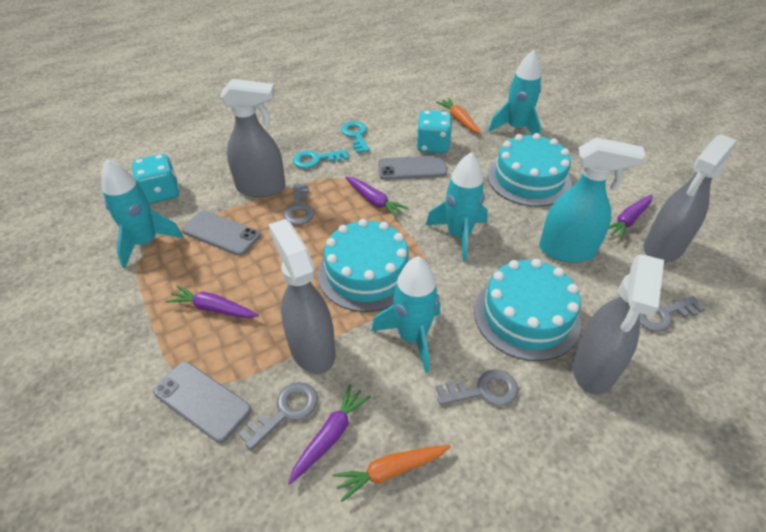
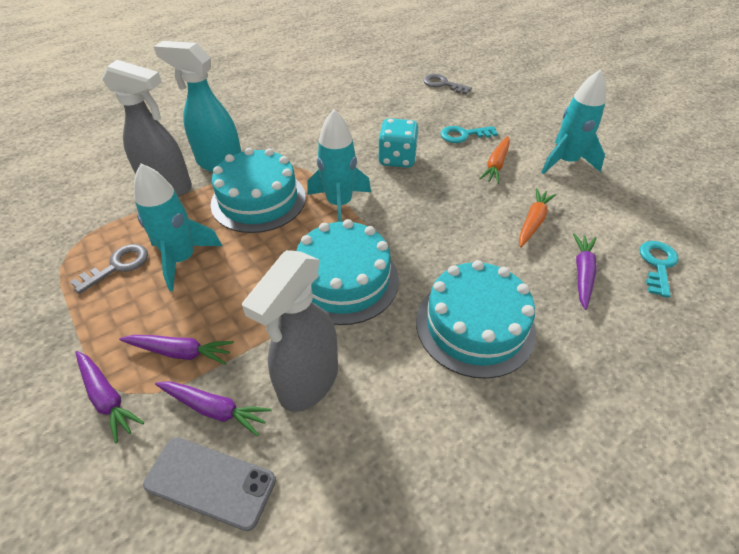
grey key: 4 -> 2
grey phone: 3 -> 1
grey spray bottle: 4 -> 2
turquoise dice: 2 -> 1
turquoise rocket: 4 -> 3

